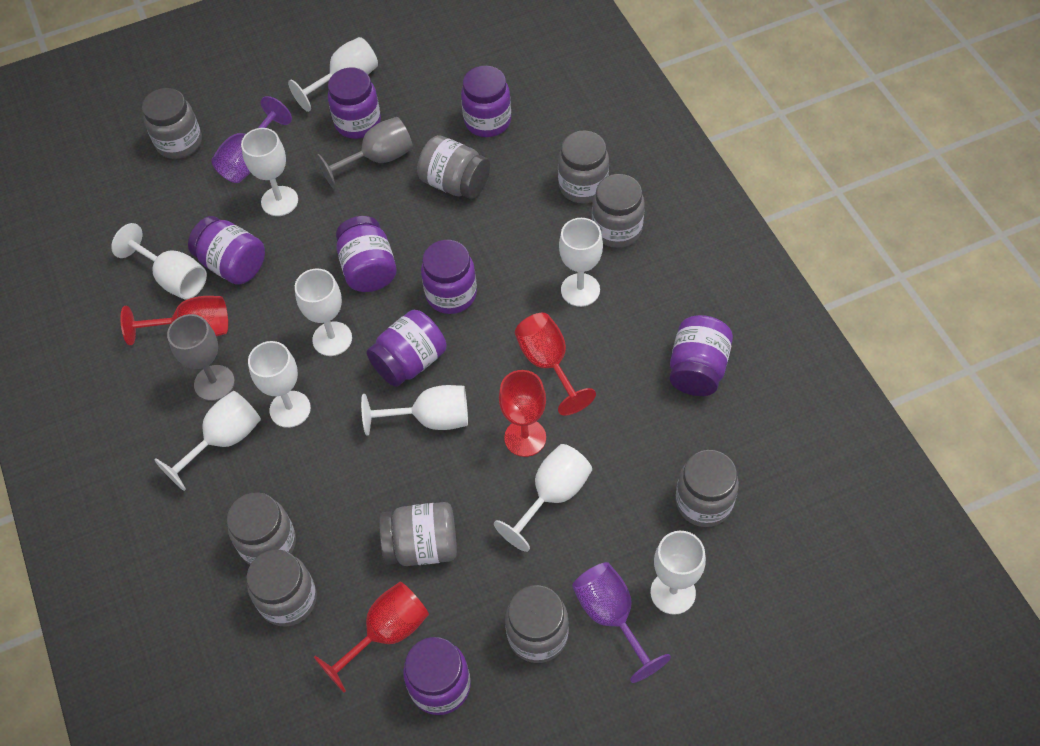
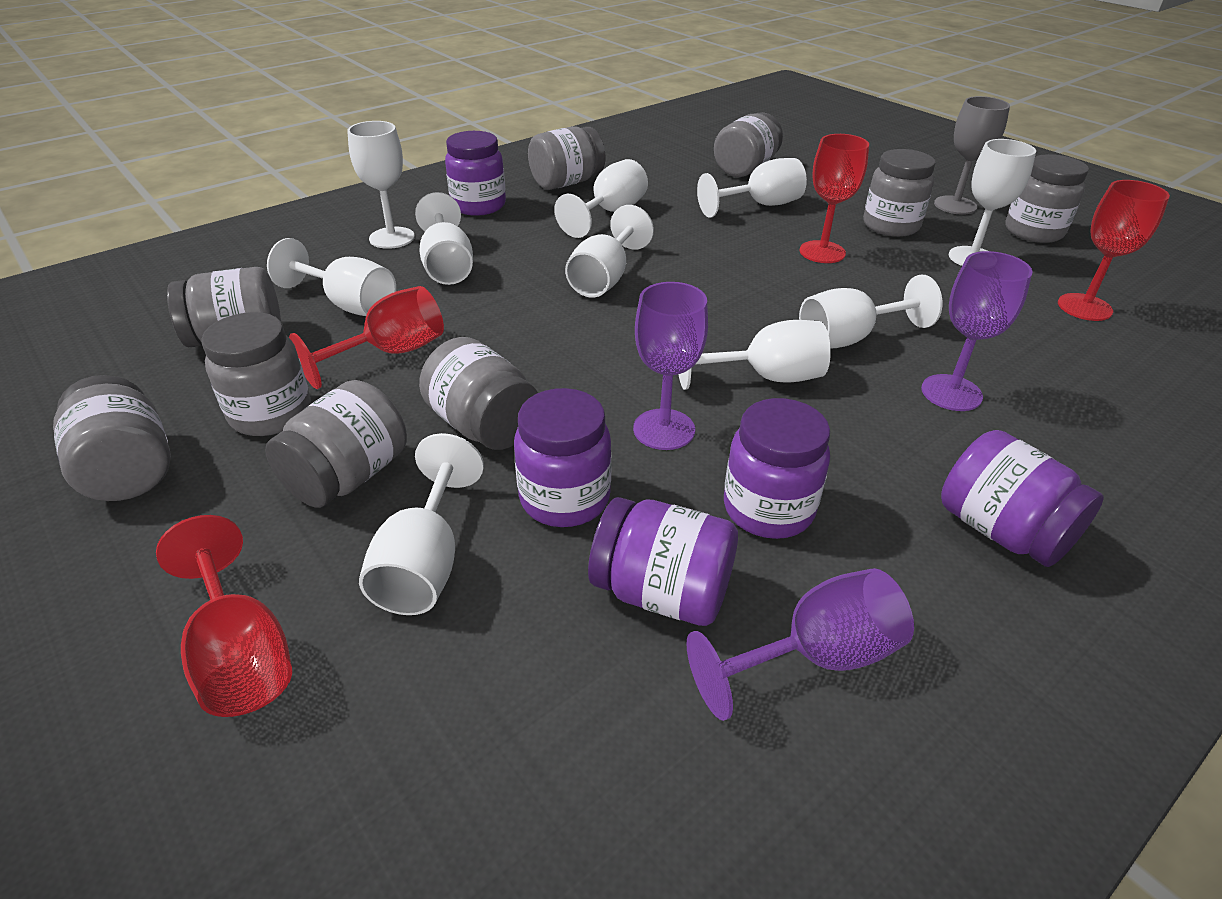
grey goblet: 2 -> 1
purple goblet: 2 -> 3
purple jar: 8 -> 5

